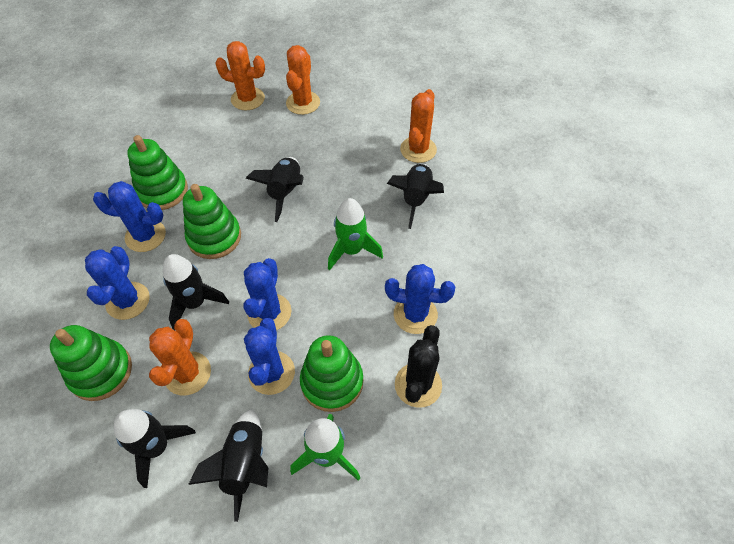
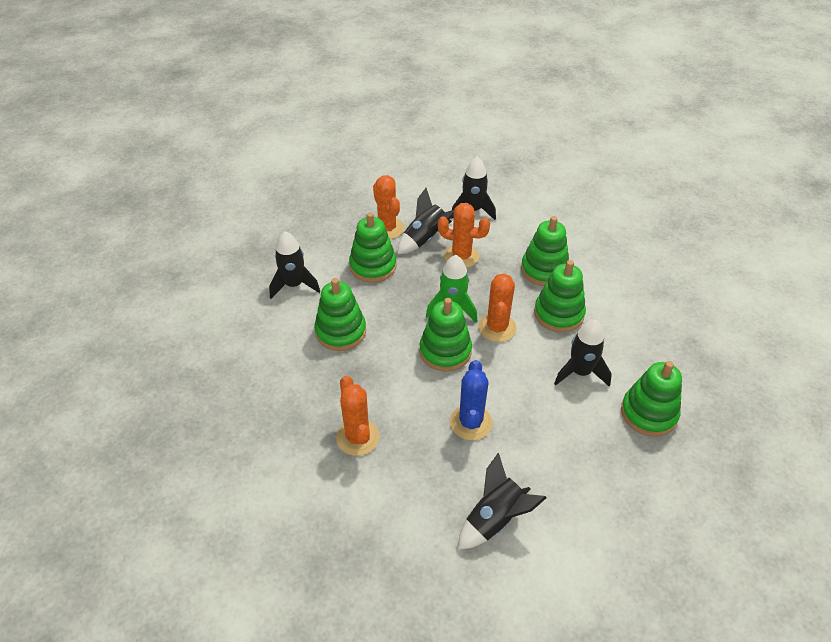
black cactus: 1 -> 0
blue cactus: 5 -> 1
green rocket: 2 -> 1
green stacking toy: 4 -> 6

